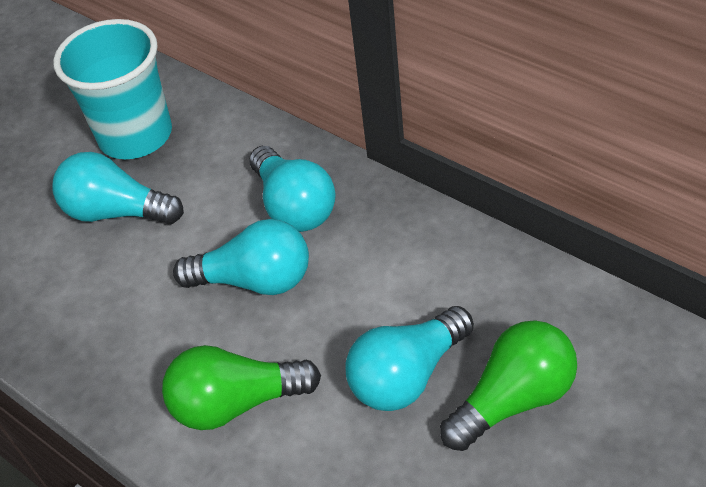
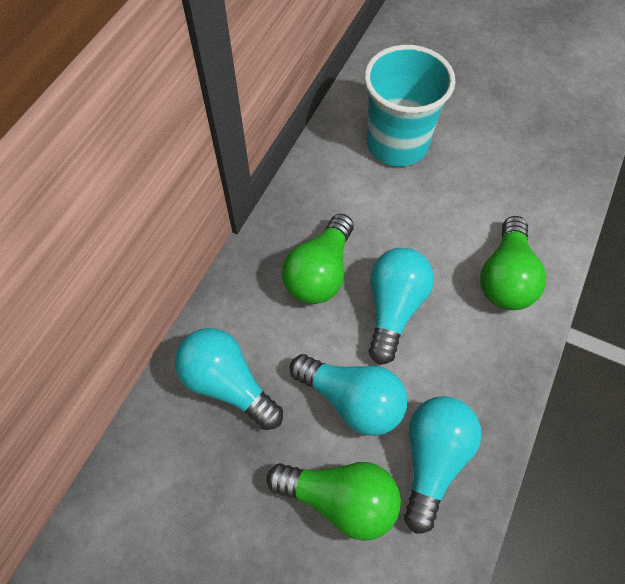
green light bulb: 2 -> 3

